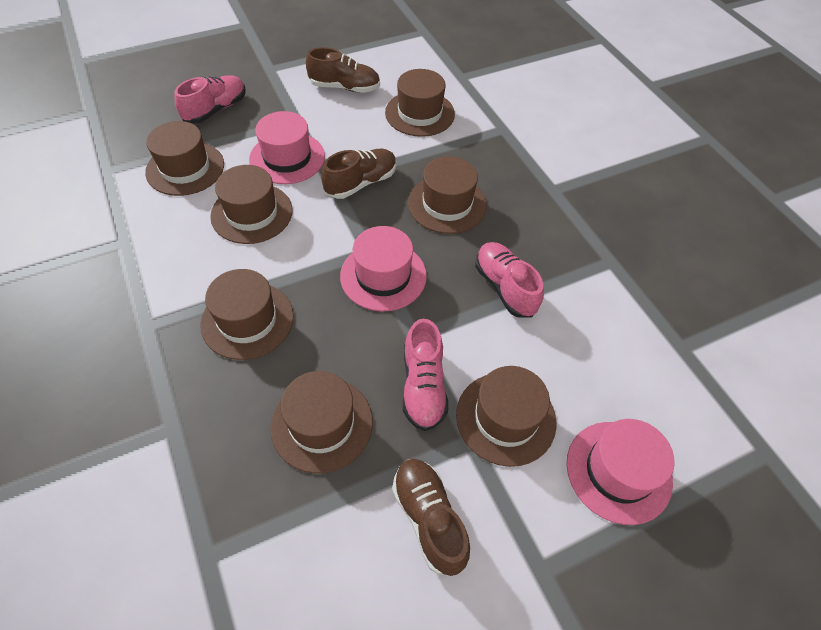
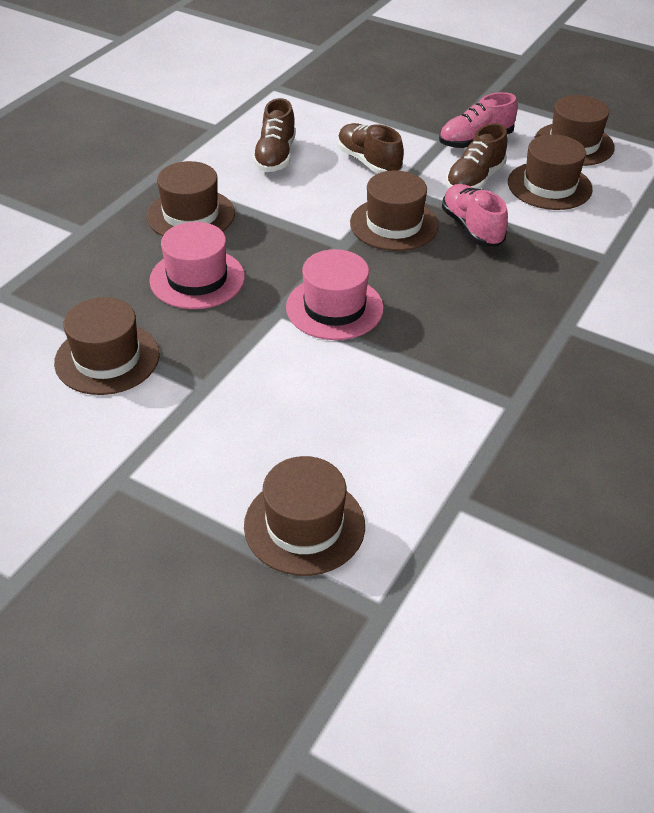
brown hat: 7 -> 6
pink hat: 3 -> 2
pink shoe: 3 -> 2

